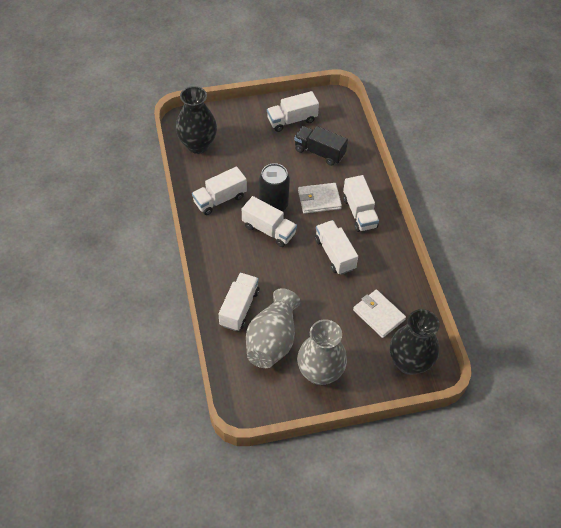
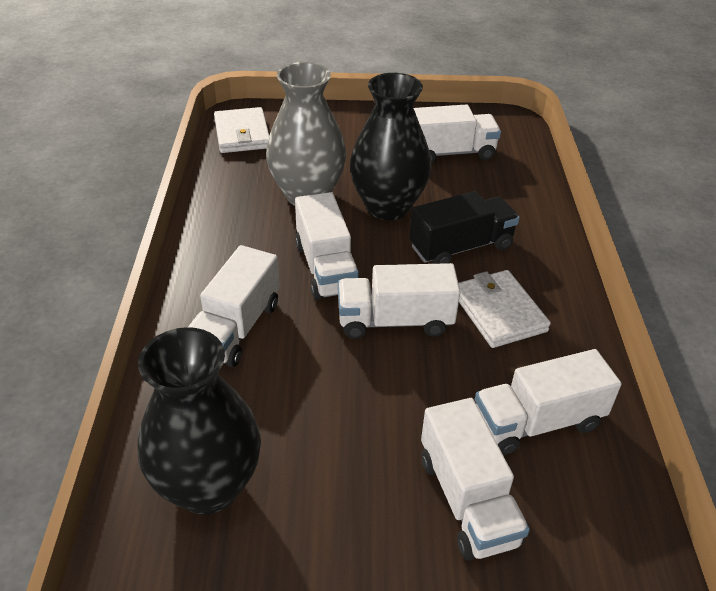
black can: 1 -> 0
grey vase: 2 -> 1

